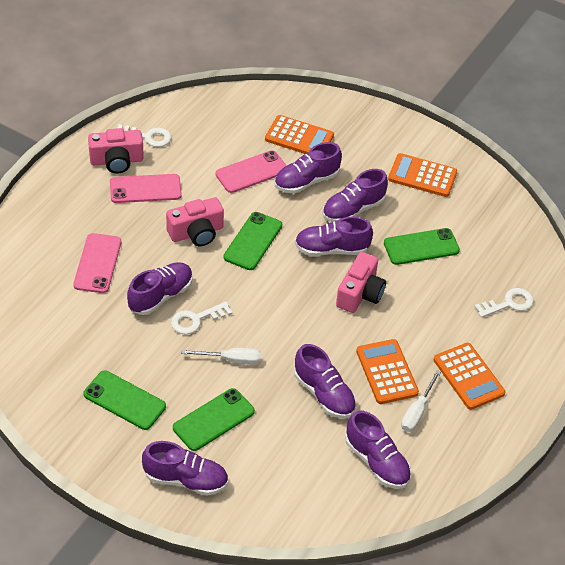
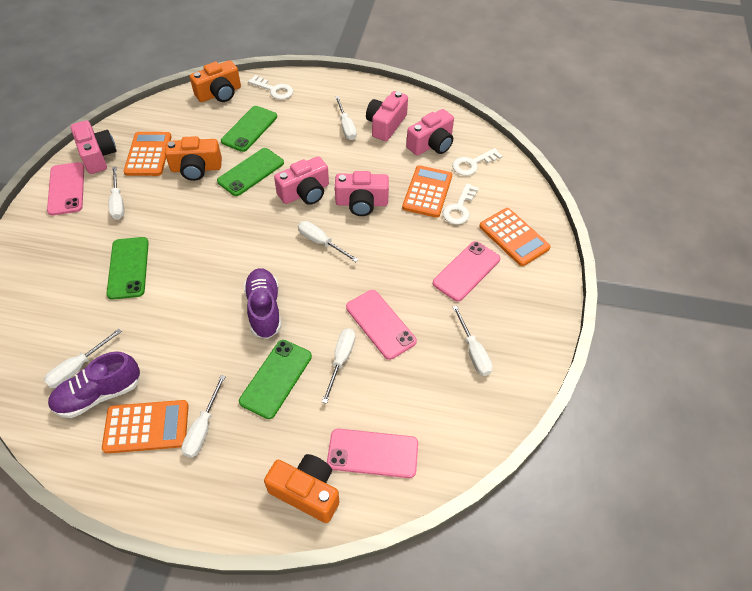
orange camera: 0 -> 3
pink camera: 3 -> 5
pink phone: 3 -> 4
purple shoe: 7 -> 2
white screwdriver: 2 -> 7

